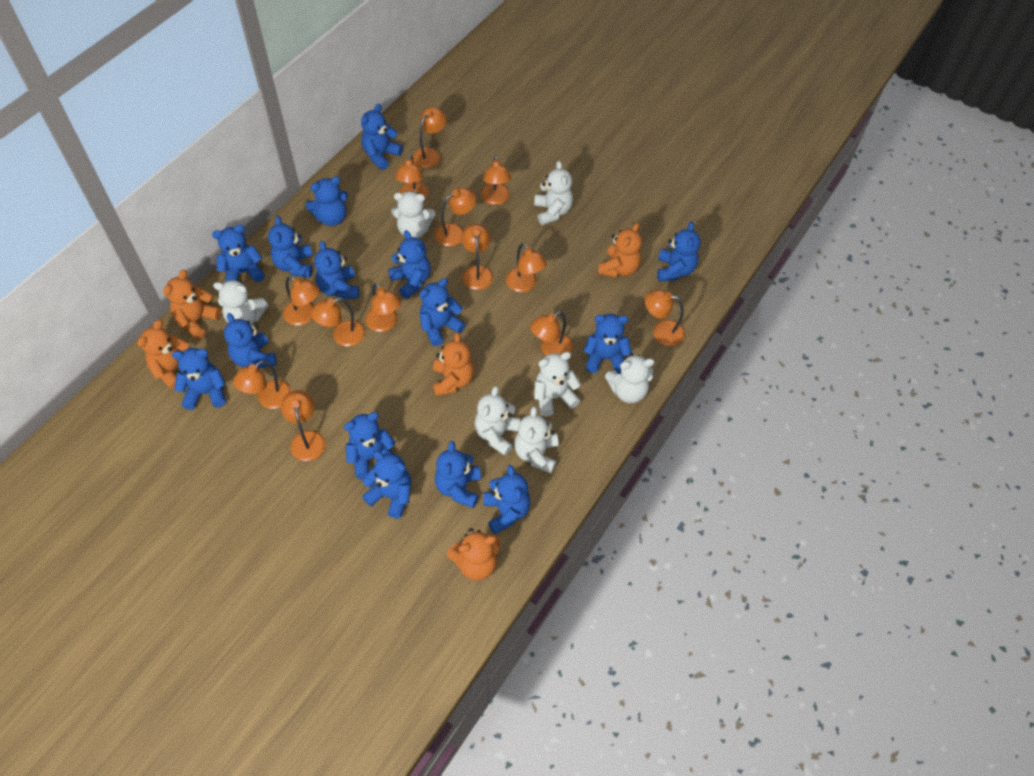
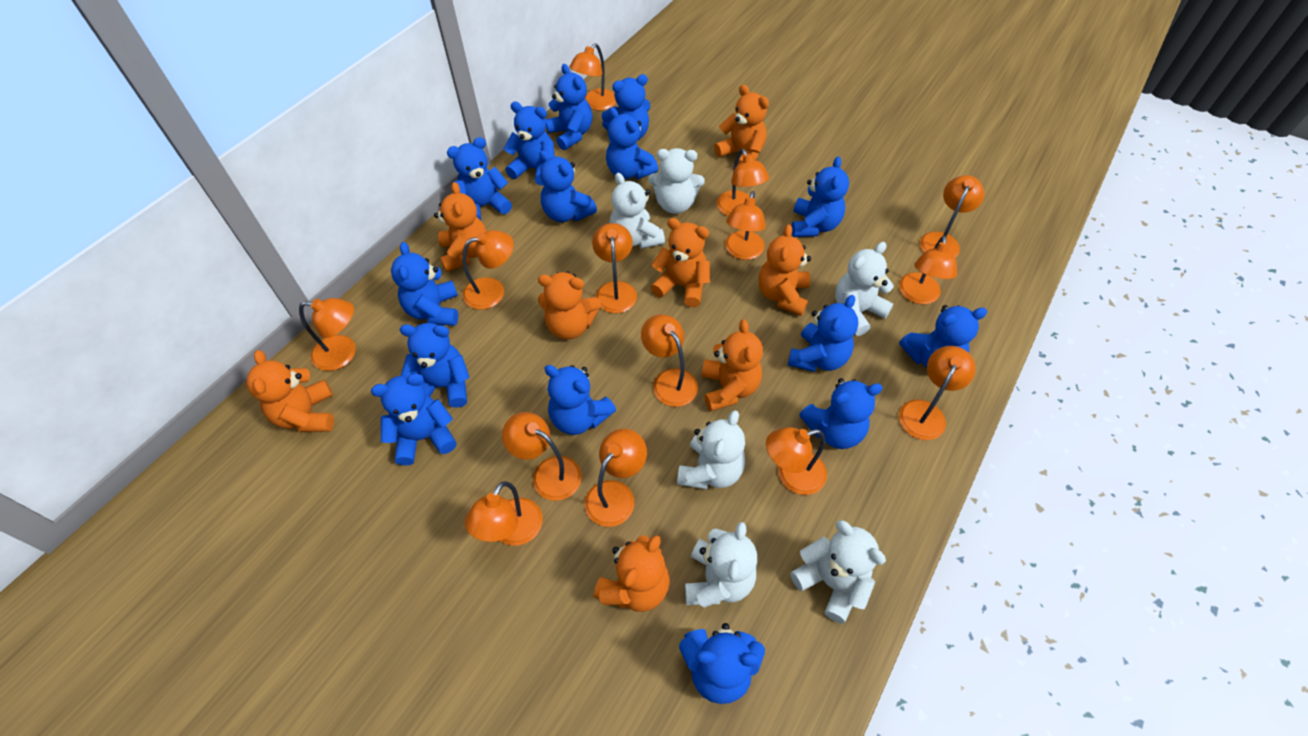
orange lamp: 13 -> 14
orange teddy bear: 5 -> 8
white teddy bear: 7 -> 6

